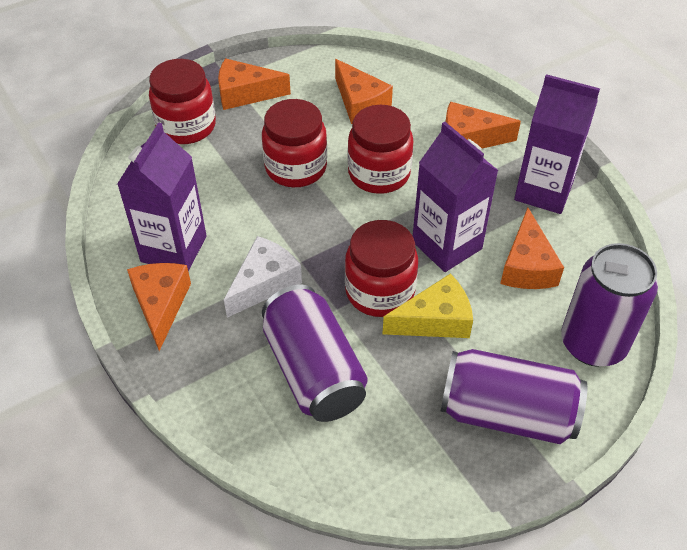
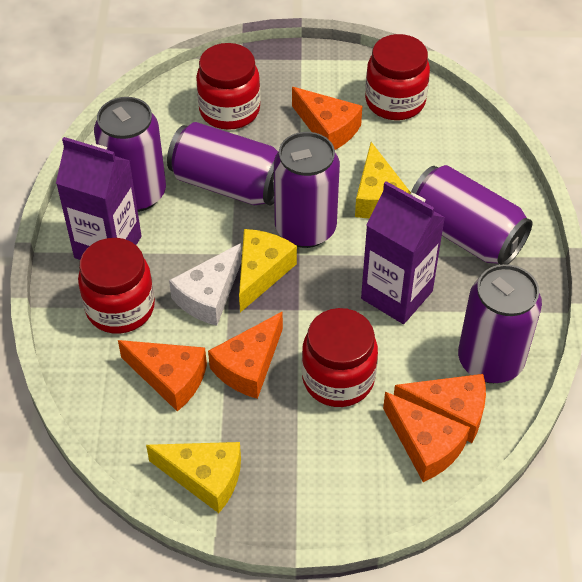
purple can: 3 -> 5
purple carton: 3 -> 2
yellow cheese: 1 -> 3

